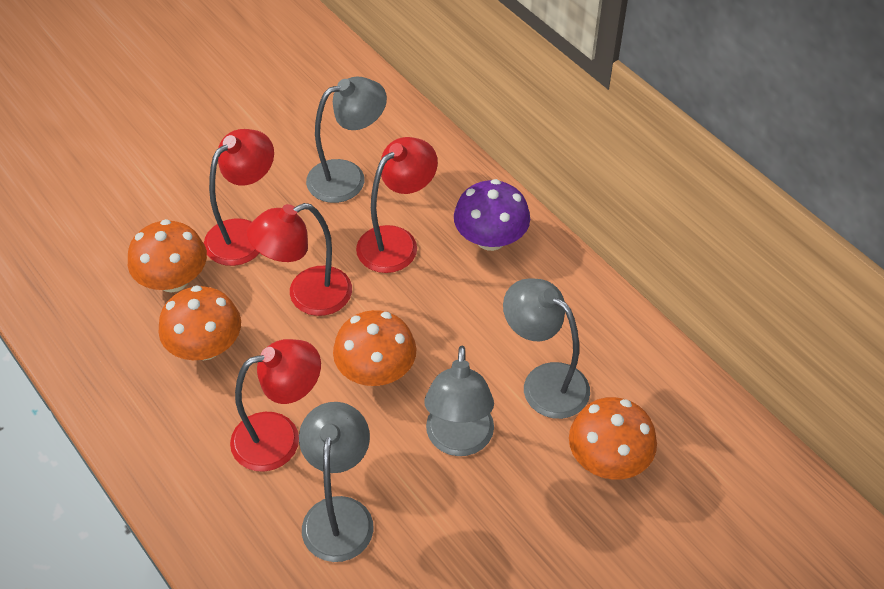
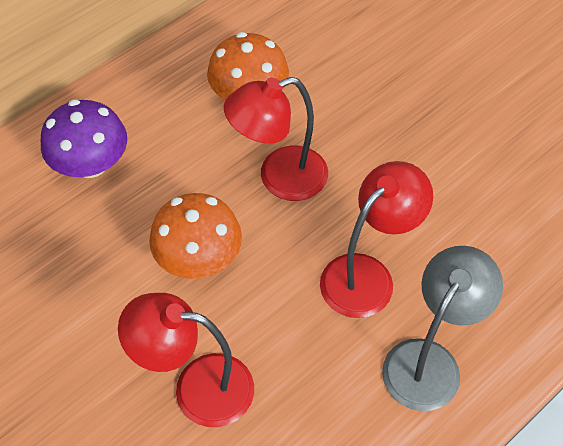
grey lamp: 4 -> 1
orange mushroom: 4 -> 2
red lamp: 4 -> 3

